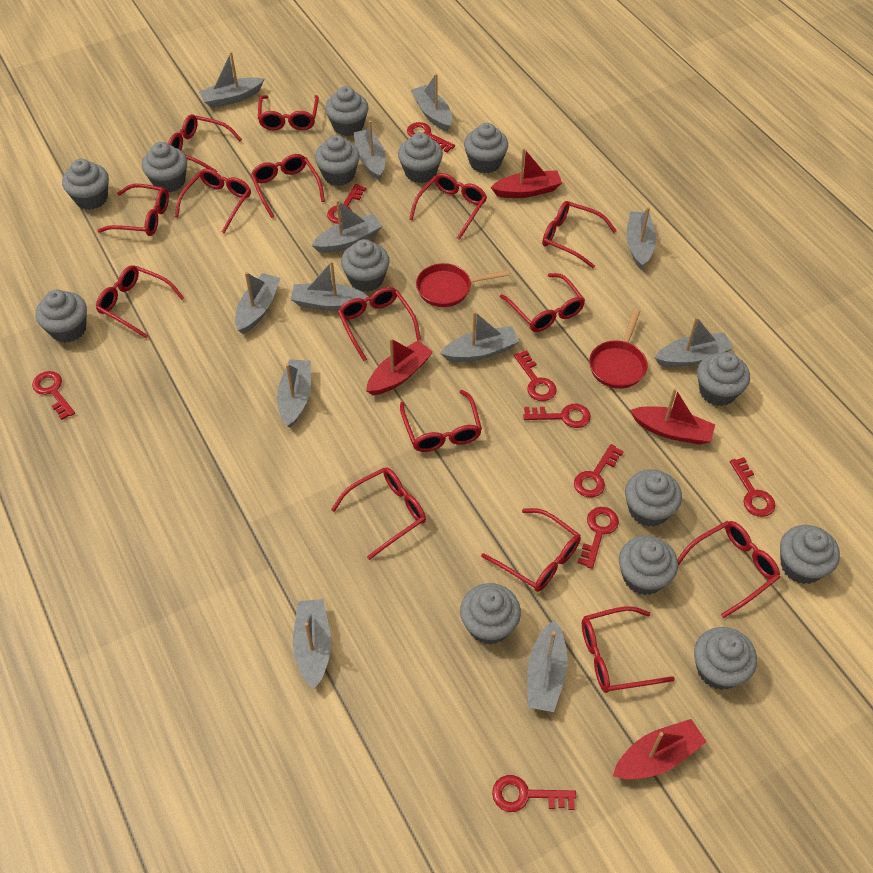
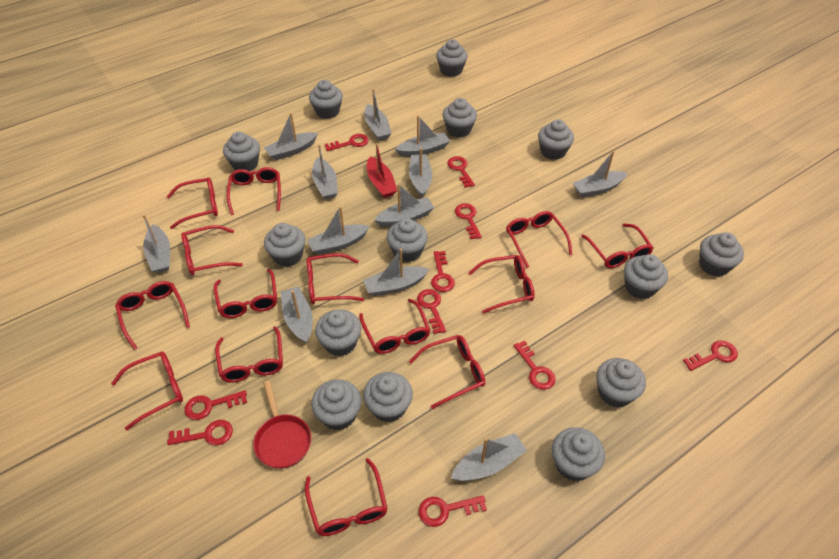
red boat: 4 -> 1
red glasses: 15 -> 14
red key: 9 -> 10
red pan: 2 -> 1

